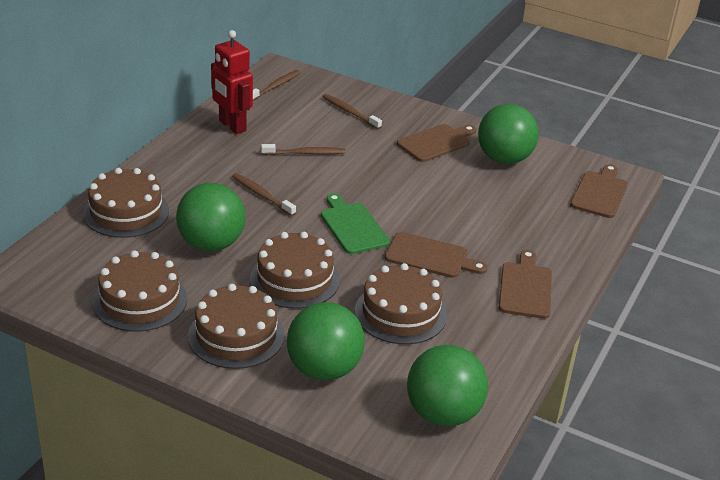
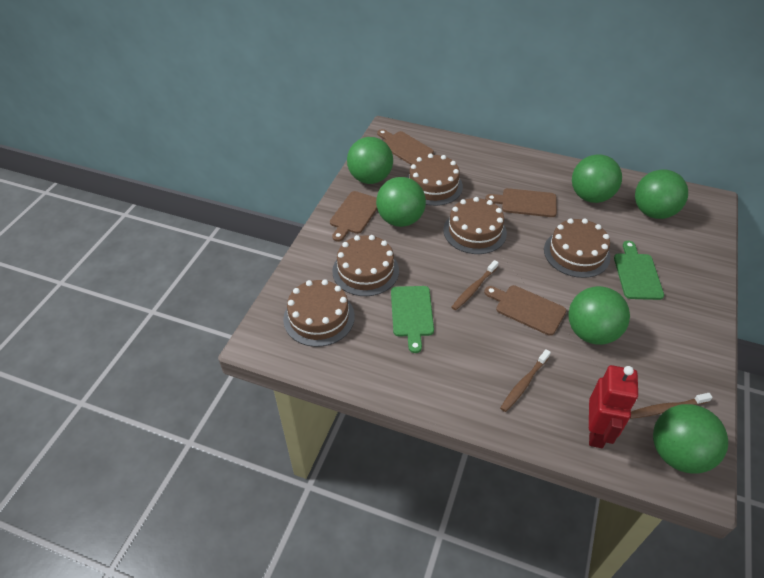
brown toothbrush: 4 -> 3
green ball: 4 -> 6
green cutting board: 1 -> 2

